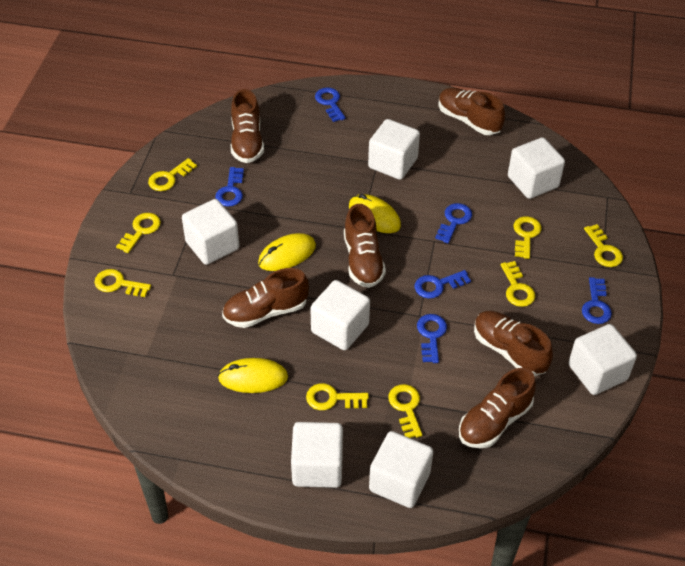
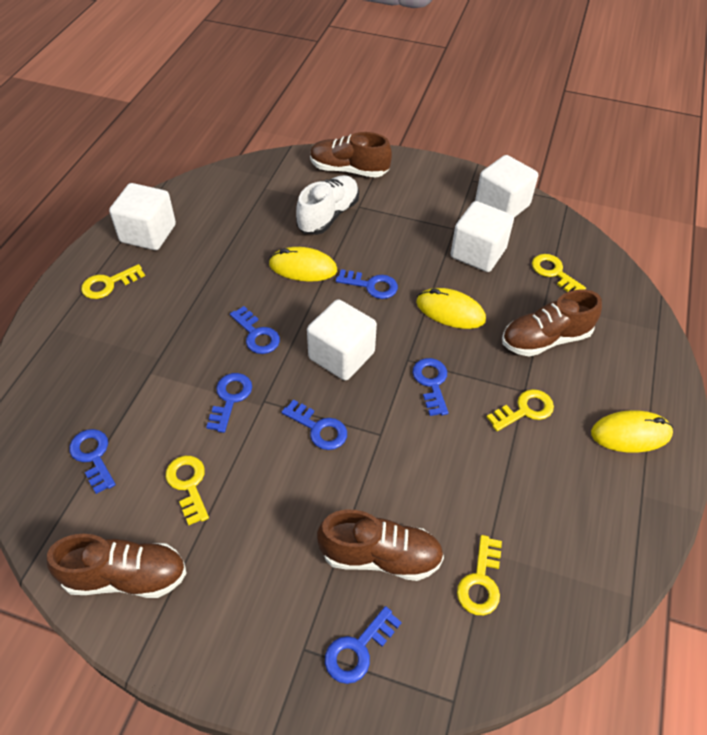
blue key: 6 -> 7
brown shoe: 6 -> 4
white cube: 7 -> 4
white shoe: 0 -> 1
yellow key: 8 -> 5

